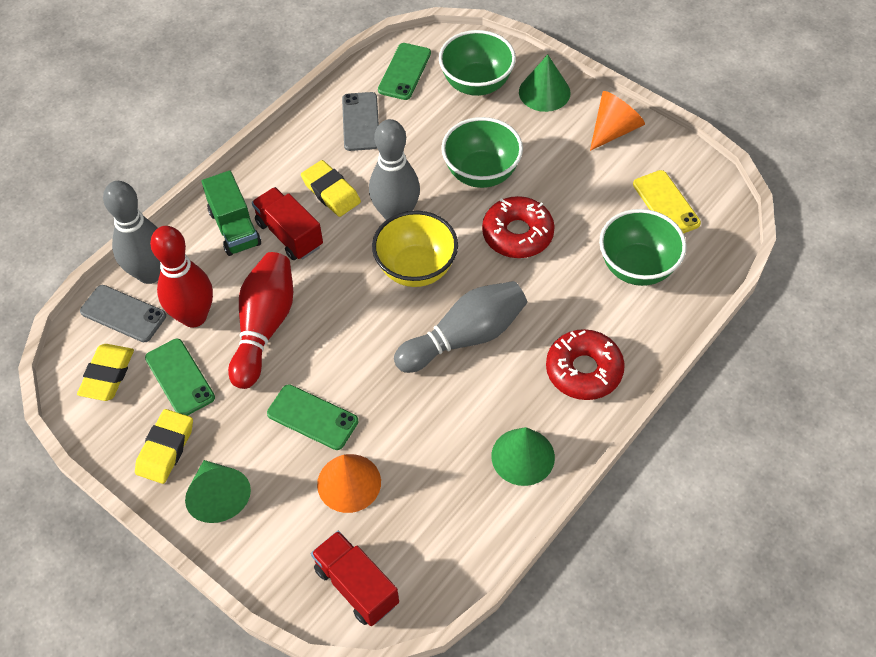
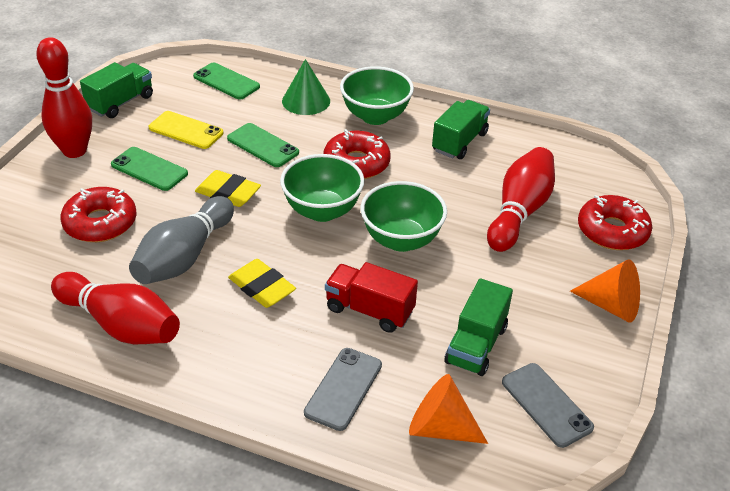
green cone: 3 -> 1
green truck: 1 -> 3
grey bowling pin: 3 -> 1
red bowling pin: 2 -> 3
red donut: 2 -> 3
red truck: 2 -> 1
yellow bowl: 1 -> 0
yellow eraser: 3 -> 2

